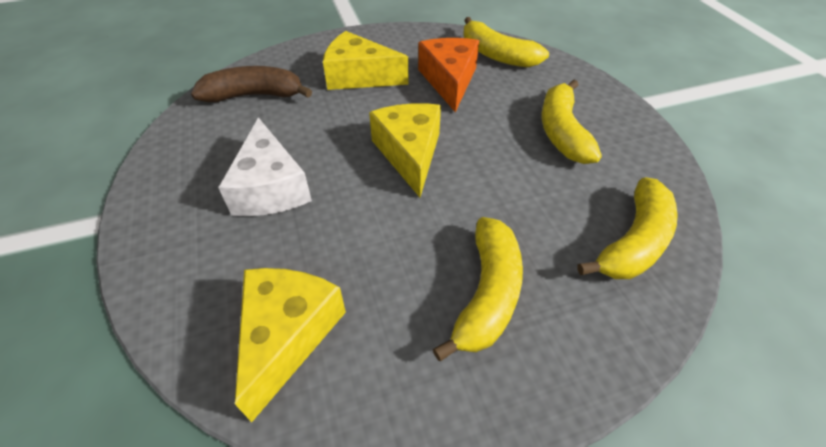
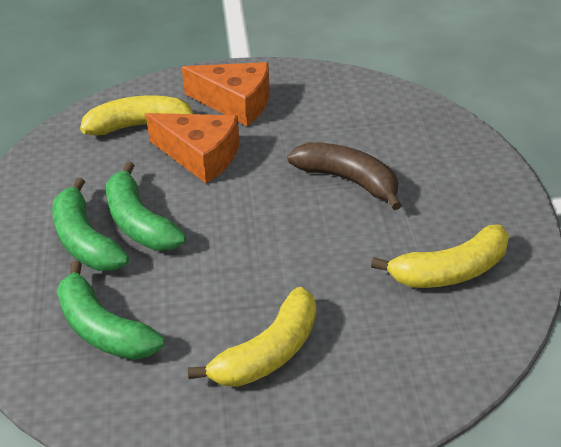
green banana: 0 -> 3
orange cheese: 1 -> 2
white cheese: 1 -> 0
yellow banana: 4 -> 3
yellow cheese: 3 -> 0

